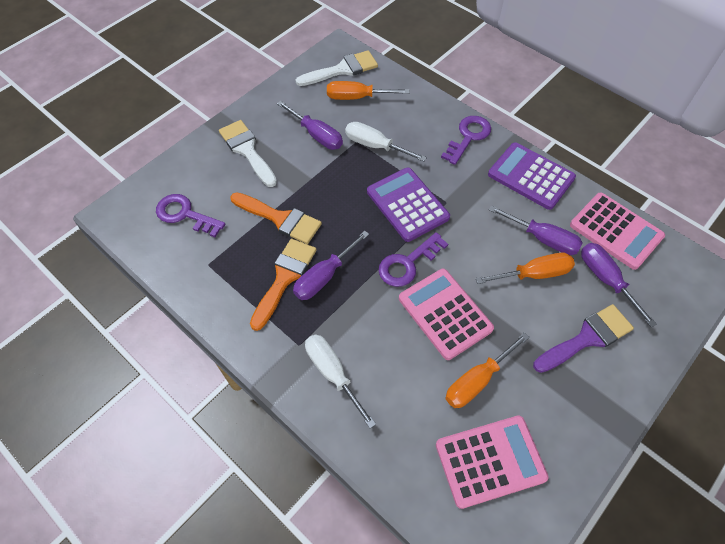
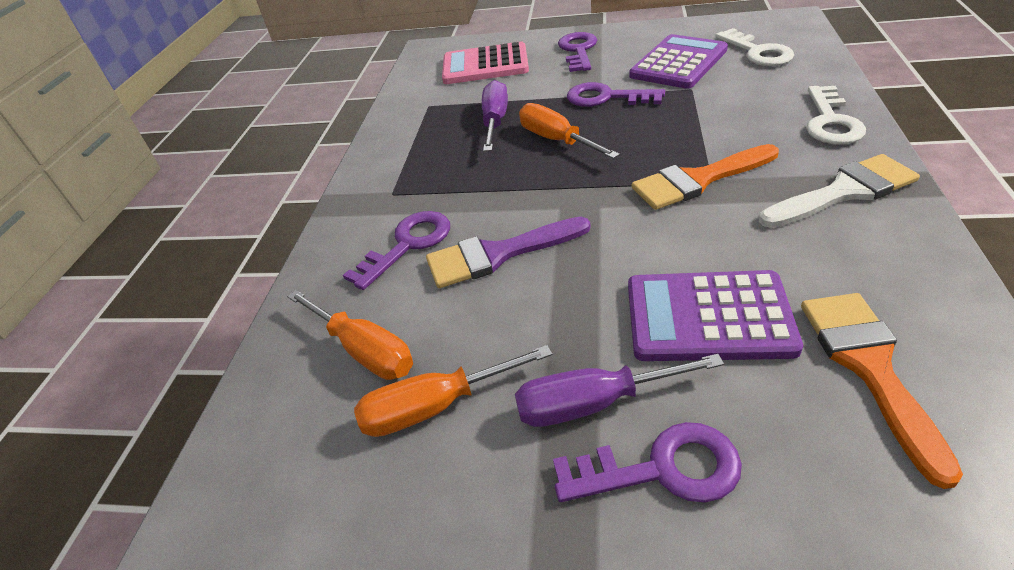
pink calculator: 3 -> 1
purple key: 3 -> 4
purple screwdriver: 4 -> 2
white brush: 2 -> 1
white key: 0 -> 2
white screwdriver: 2 -> 0

